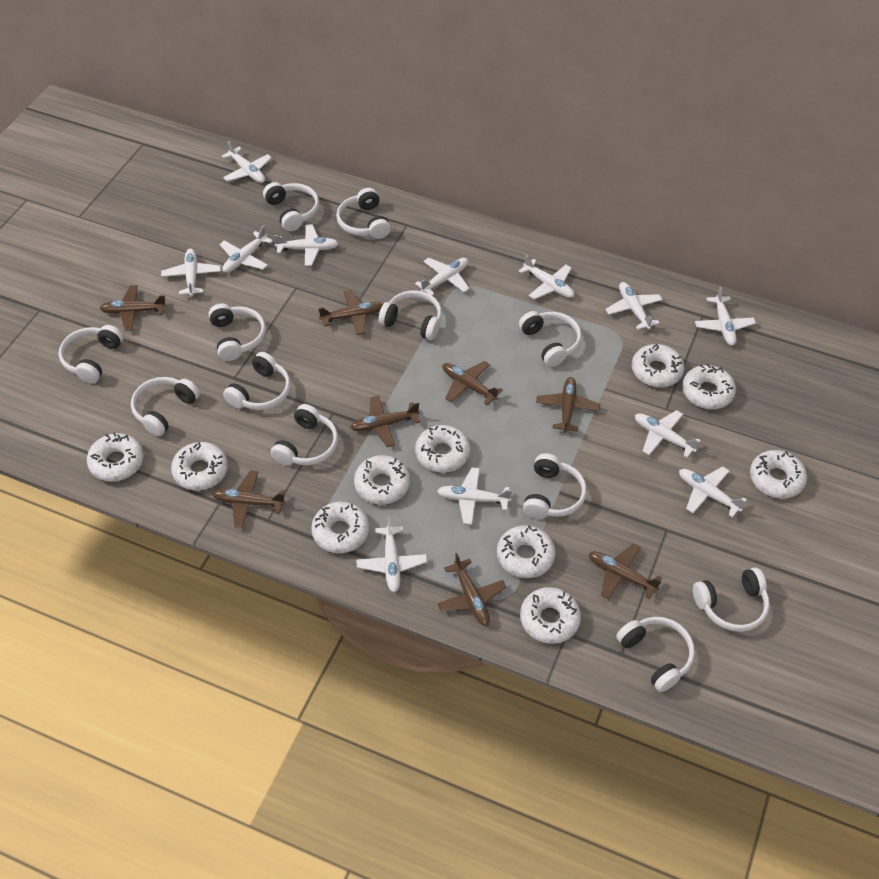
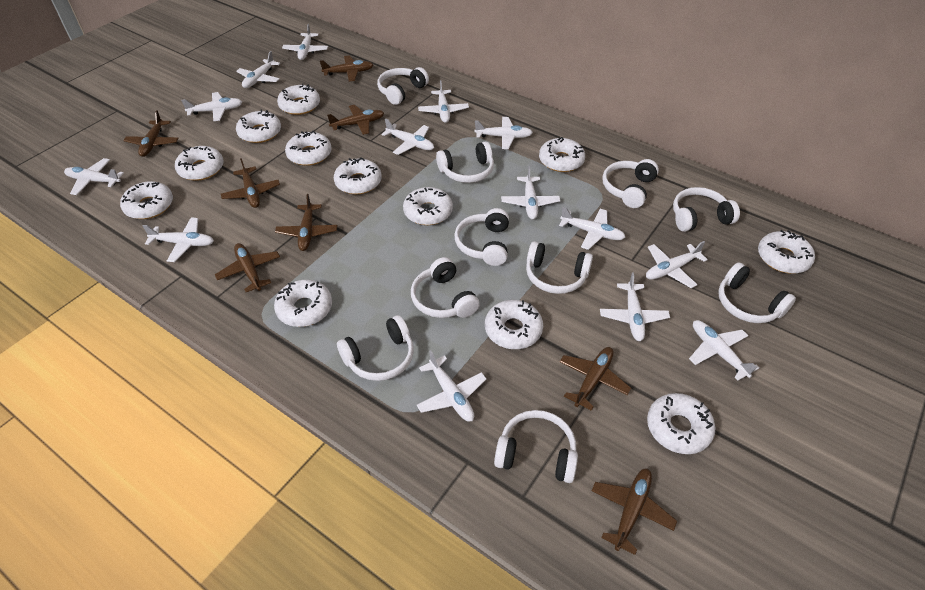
white donut: 10 -> 12
white headphones: 12 -> 10
white plane: 12 -> 14

